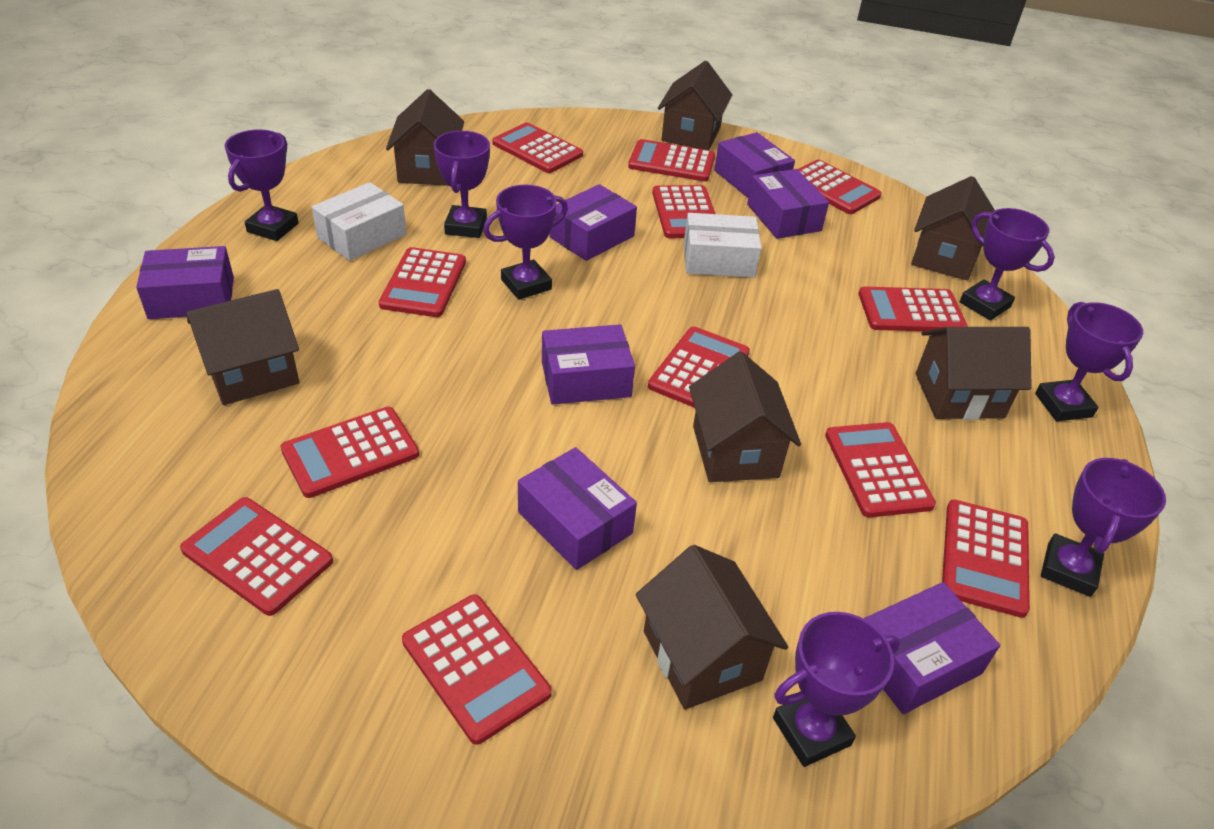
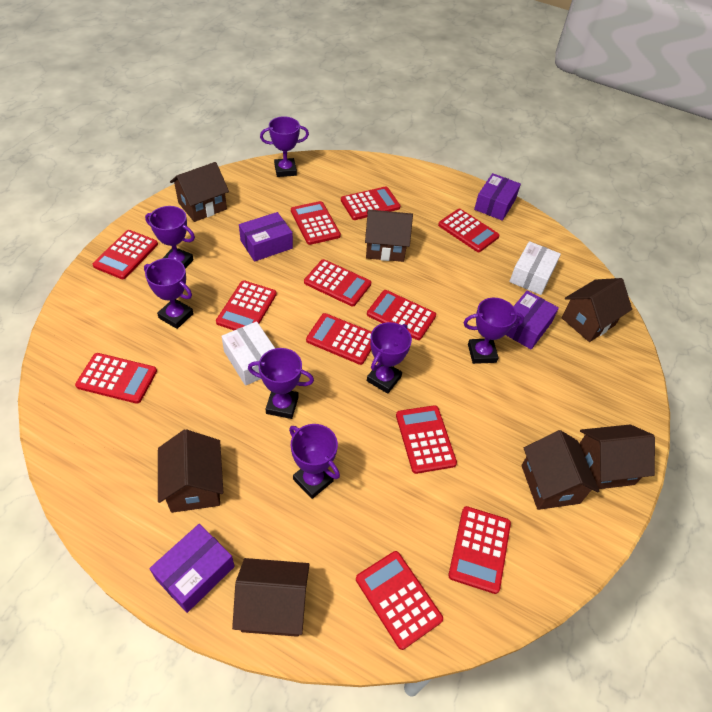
purple box: 7 -> 4

